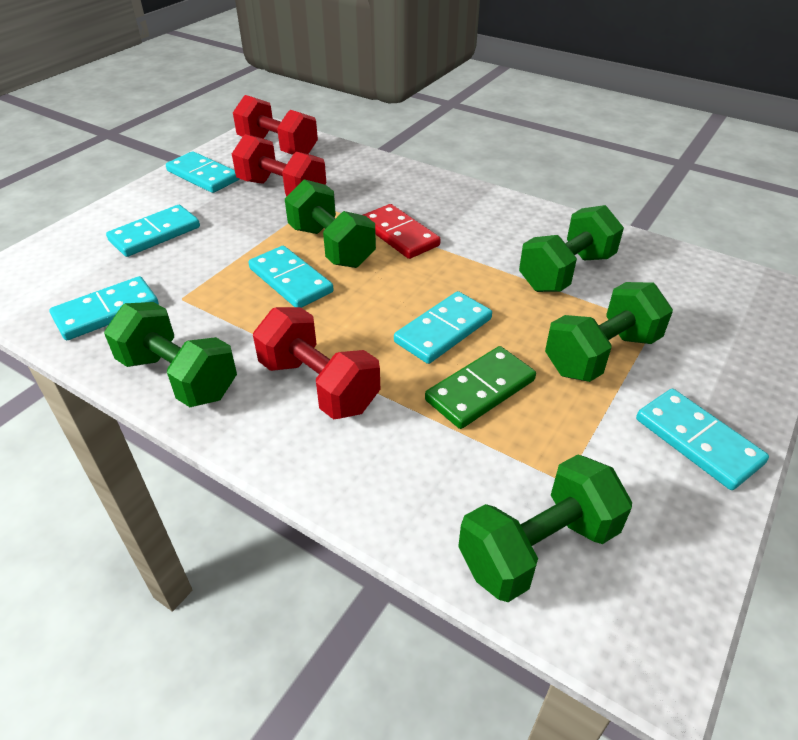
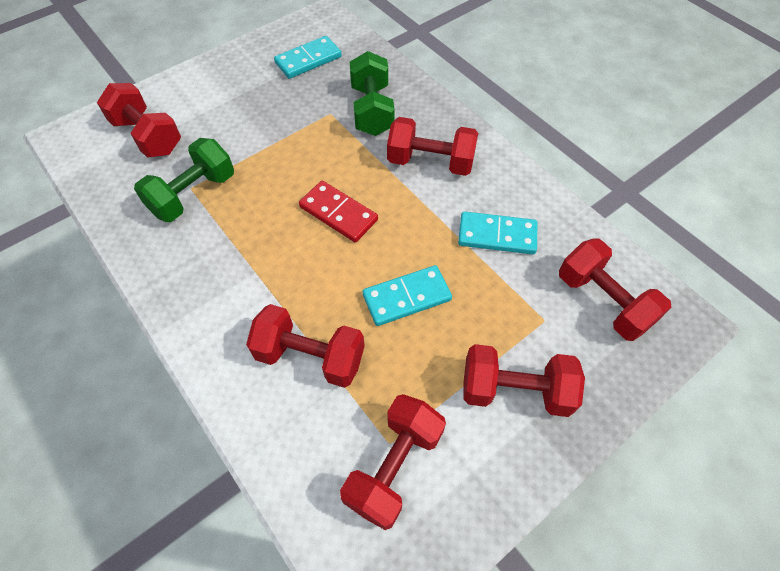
green domino: 1 -> 0
green dumbbell: 5 -> 2
red dumbbell: 3 -> 6
turquoise domino: 6 -> 3

